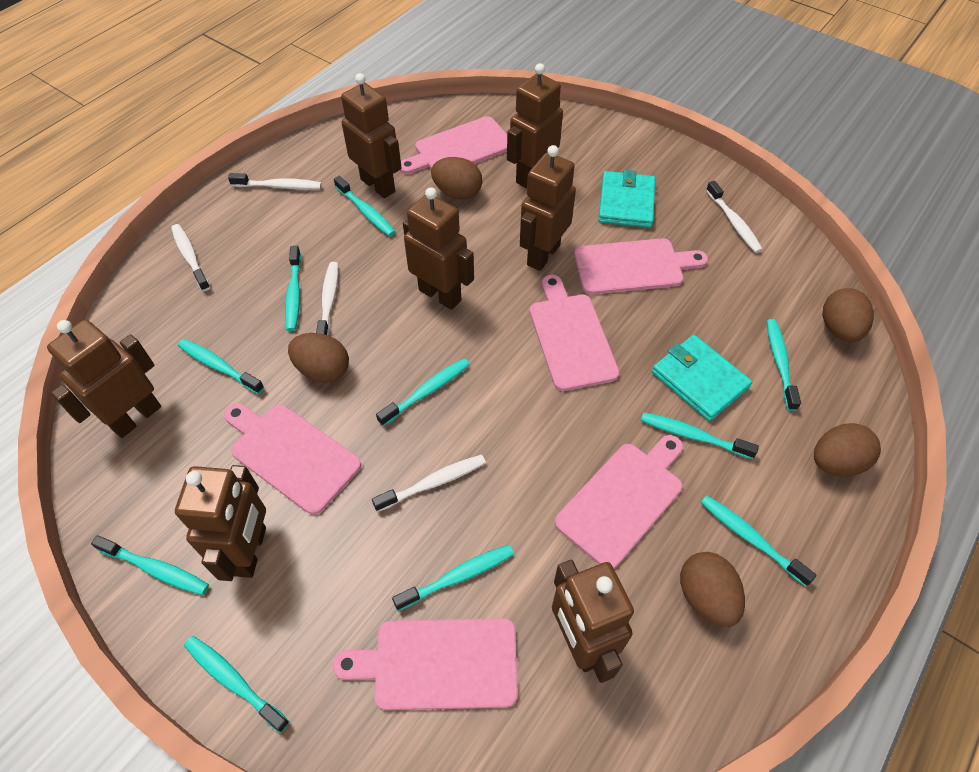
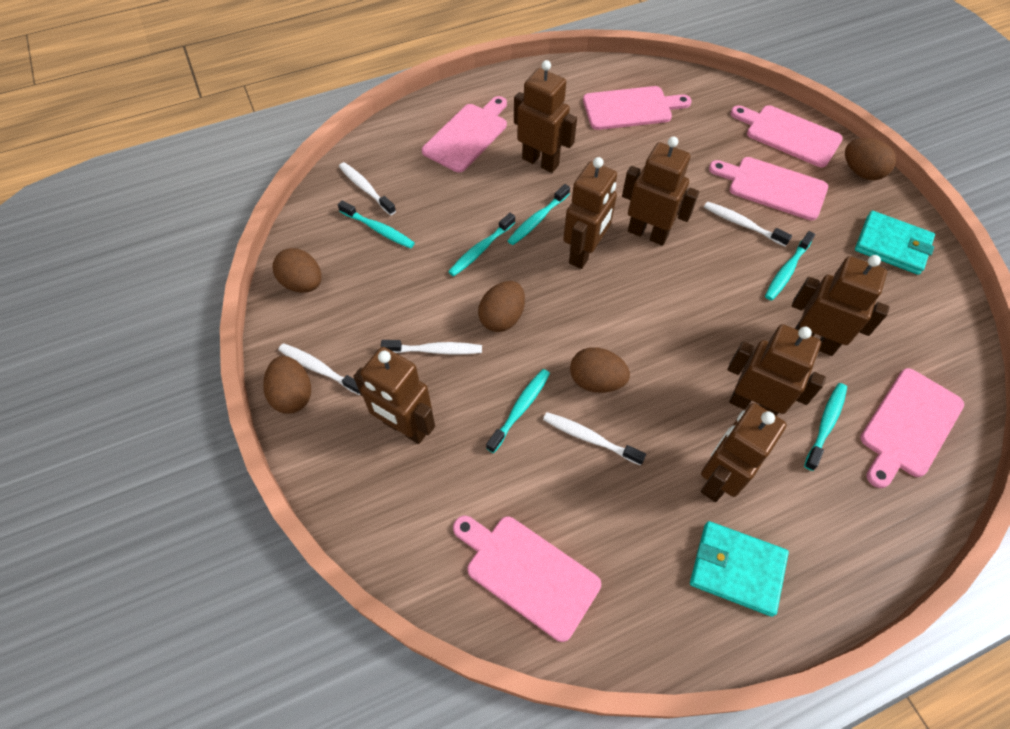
turquoise toothbrush: 10 -> 6

